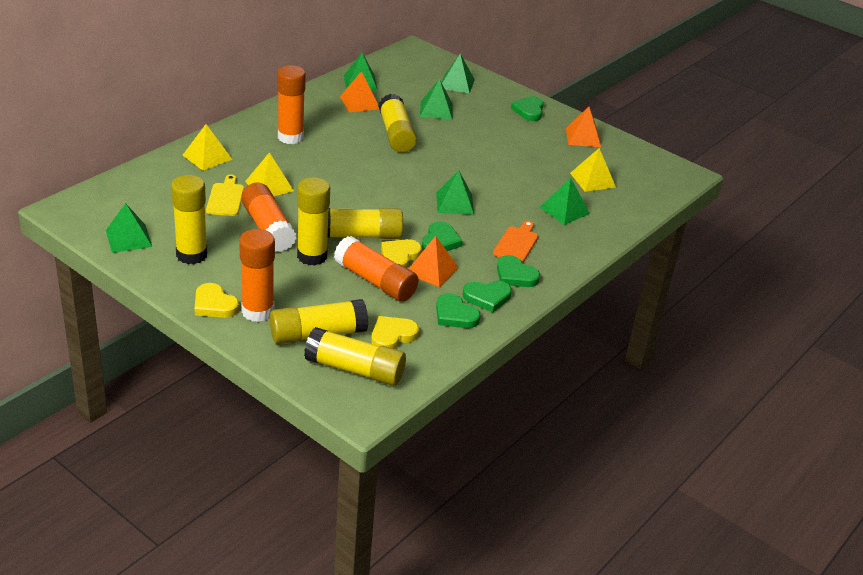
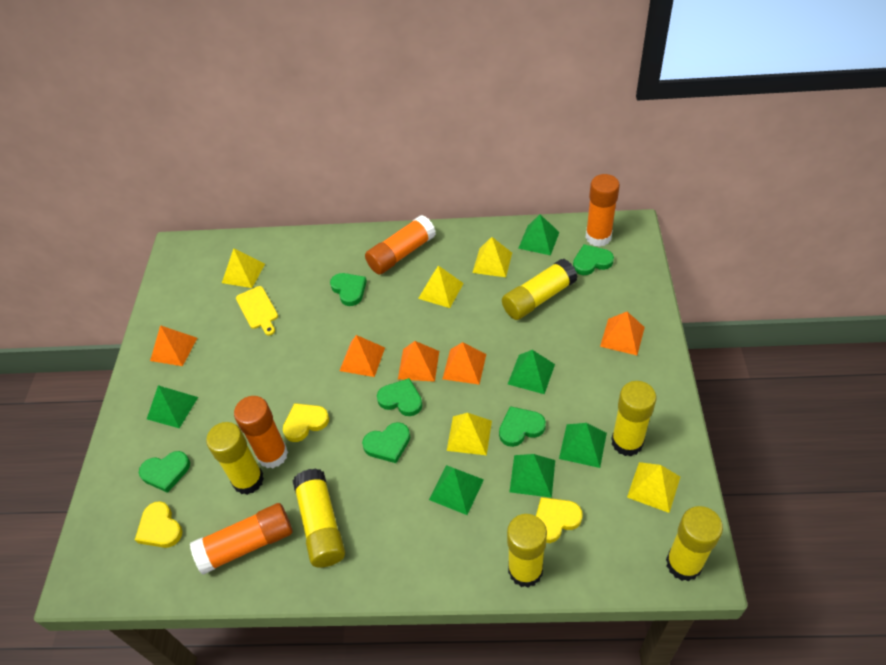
green heart: 5 -> 6
orange cutting board: 1 -> 0
orange pyramid: 3 -> 5
yellow pyramid: 3 -> 5

